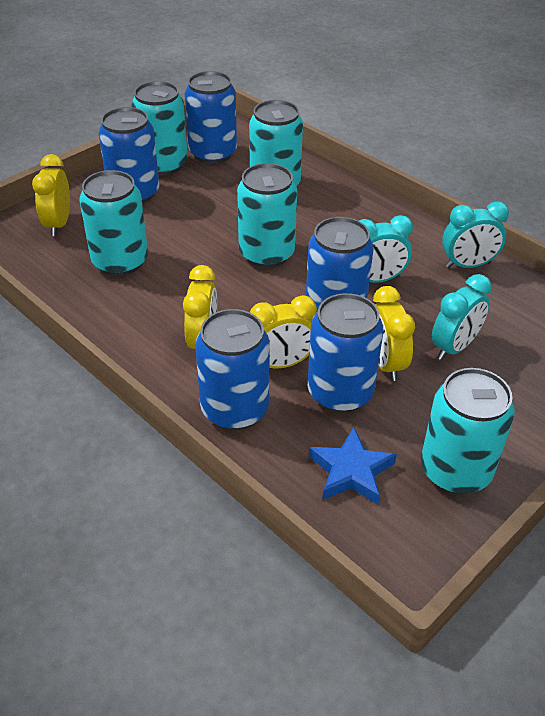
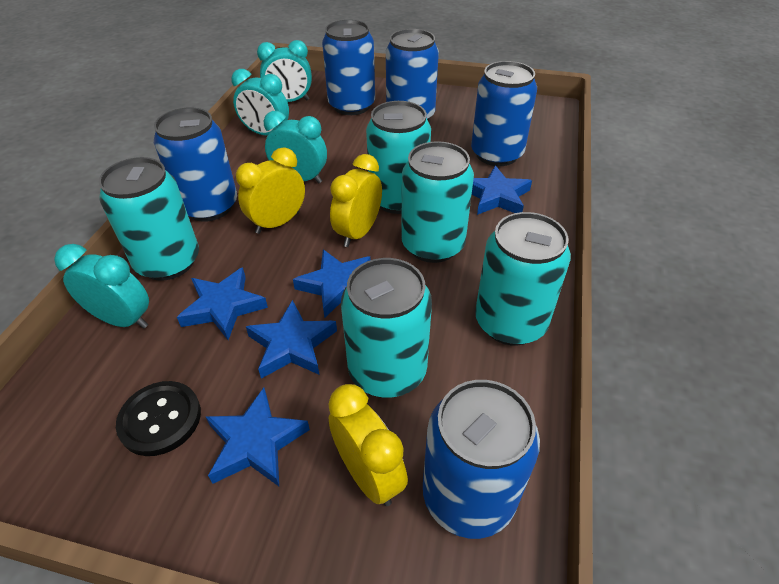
black button: 0 -> 1
blue star: 1 -> 5
turquoise clock: 3 -> 4
yellow clock: 4 -> 3

